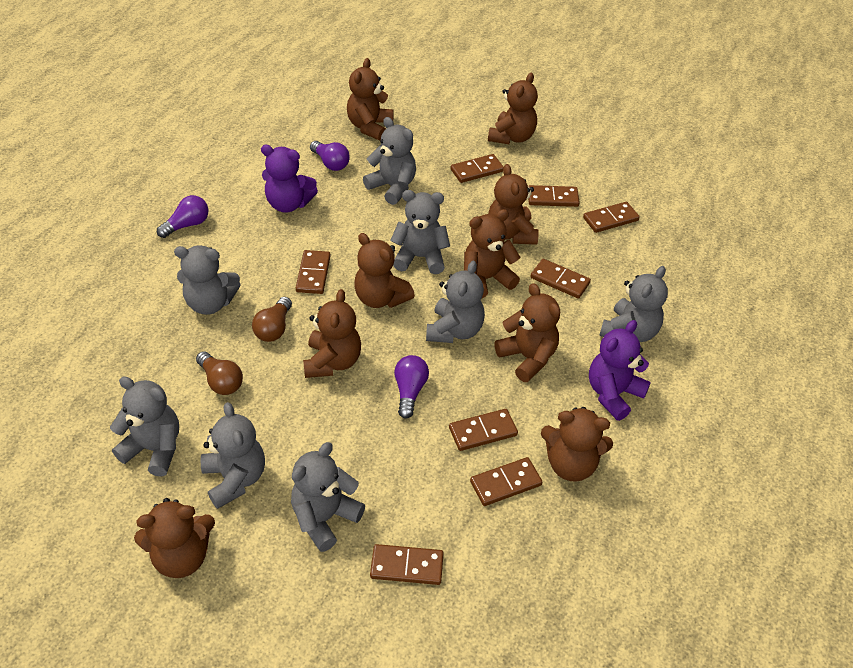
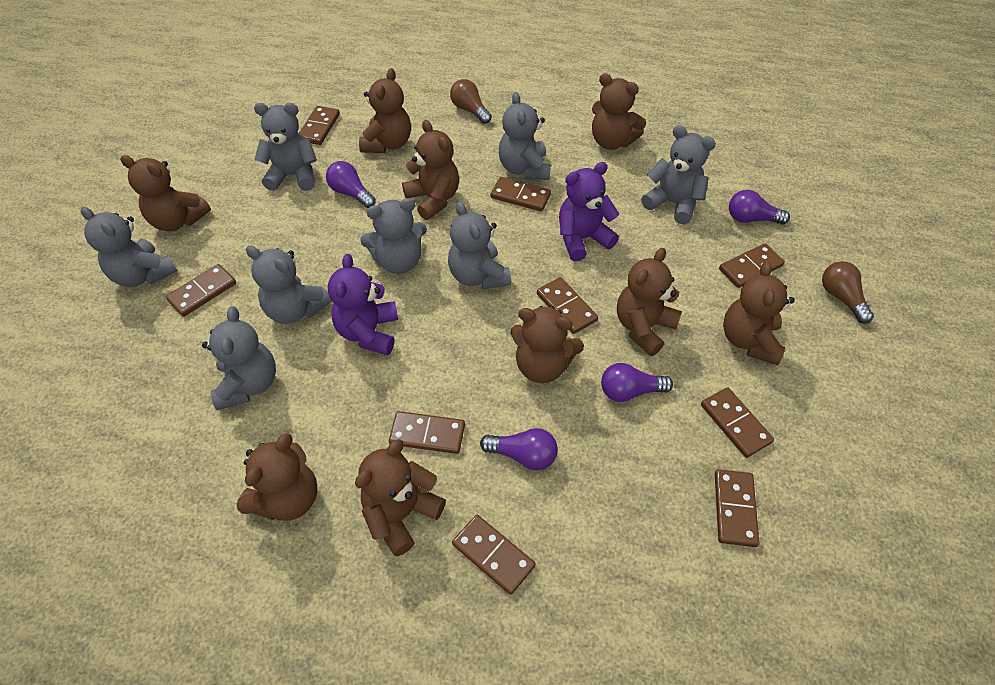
brown domino: 8 -> 9
purple light bulb: 3 -> 4

